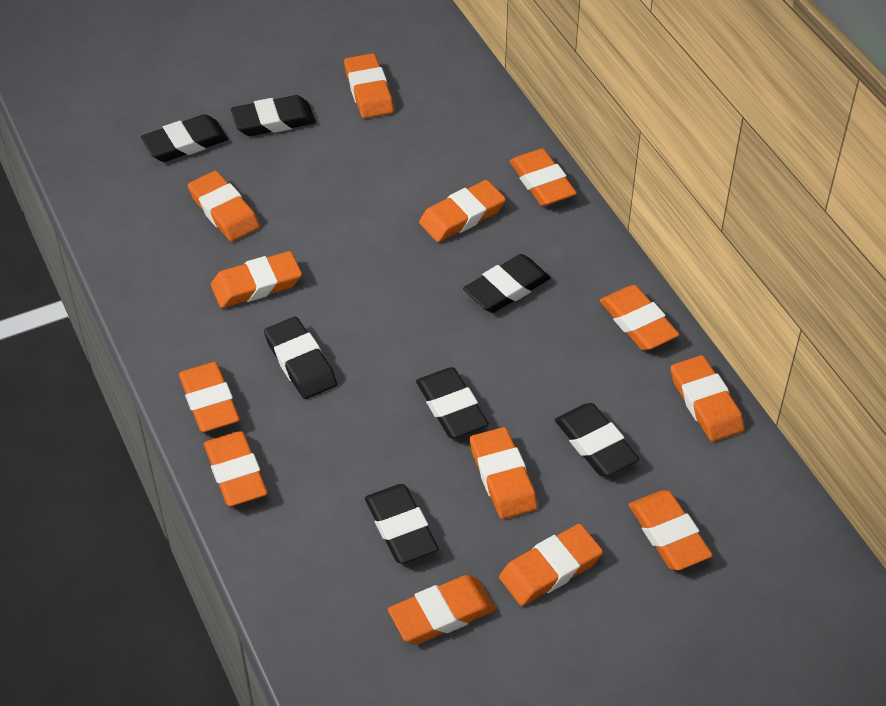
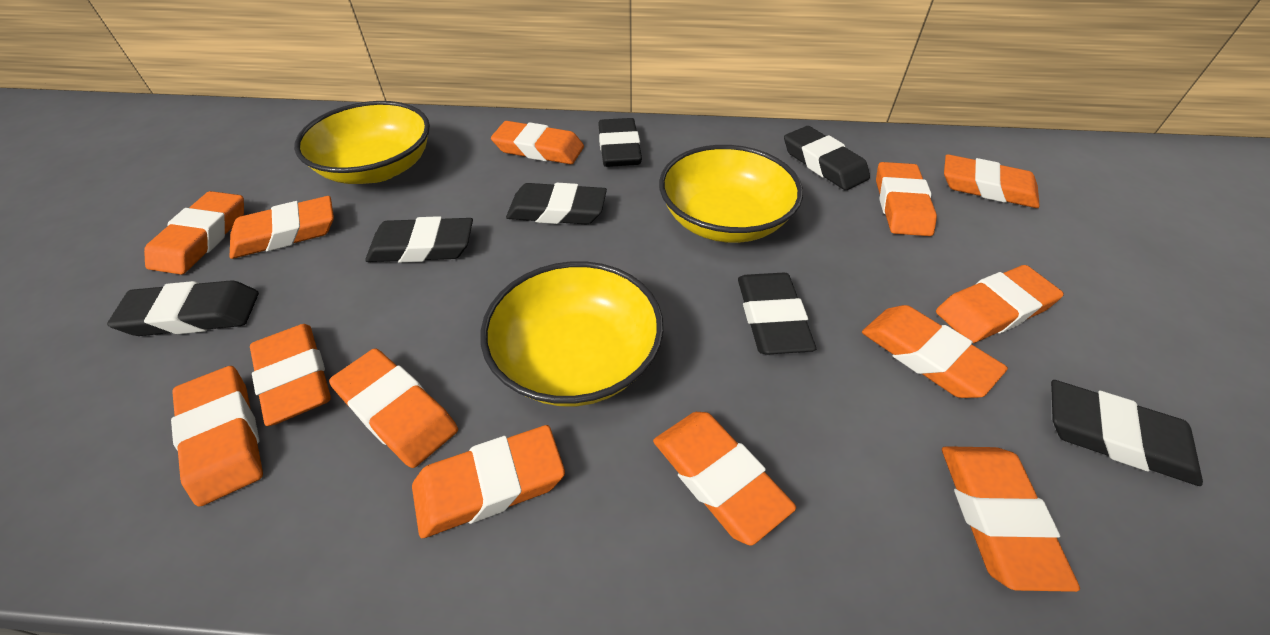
yellow bowl: 0 -> 3

